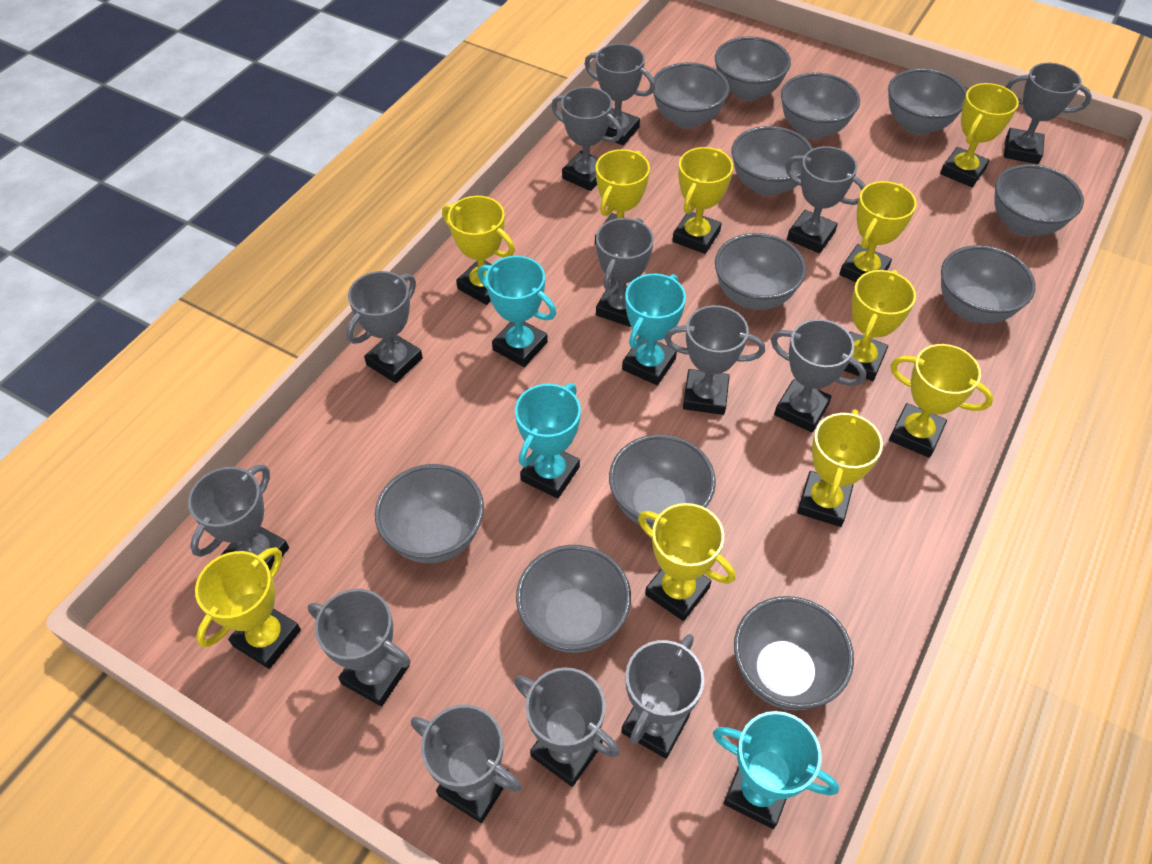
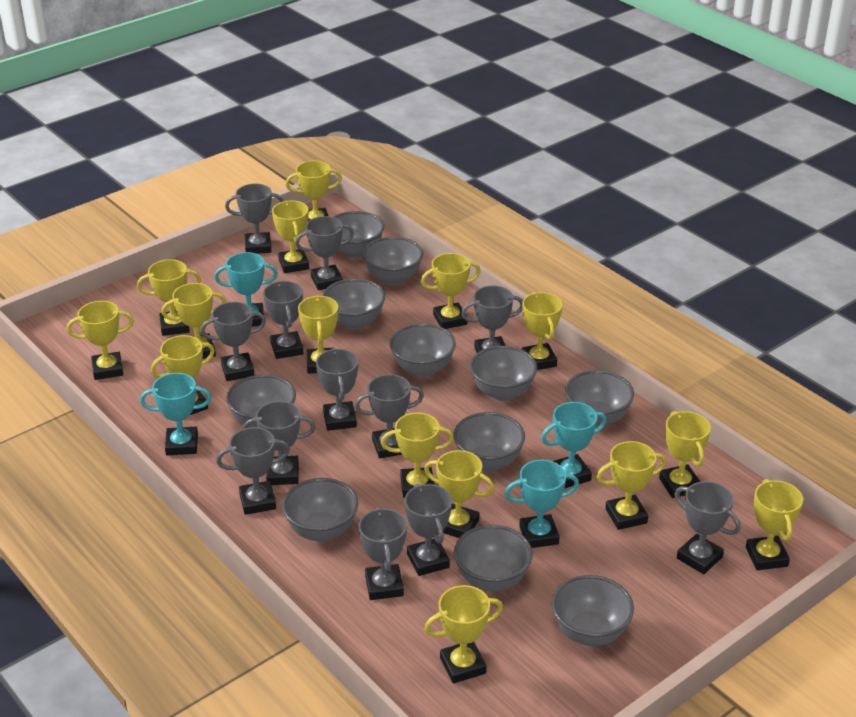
grey bowl: 12 -> 11
grey trophy: 13 -> 12
yellow trophy: 10 -> 15

